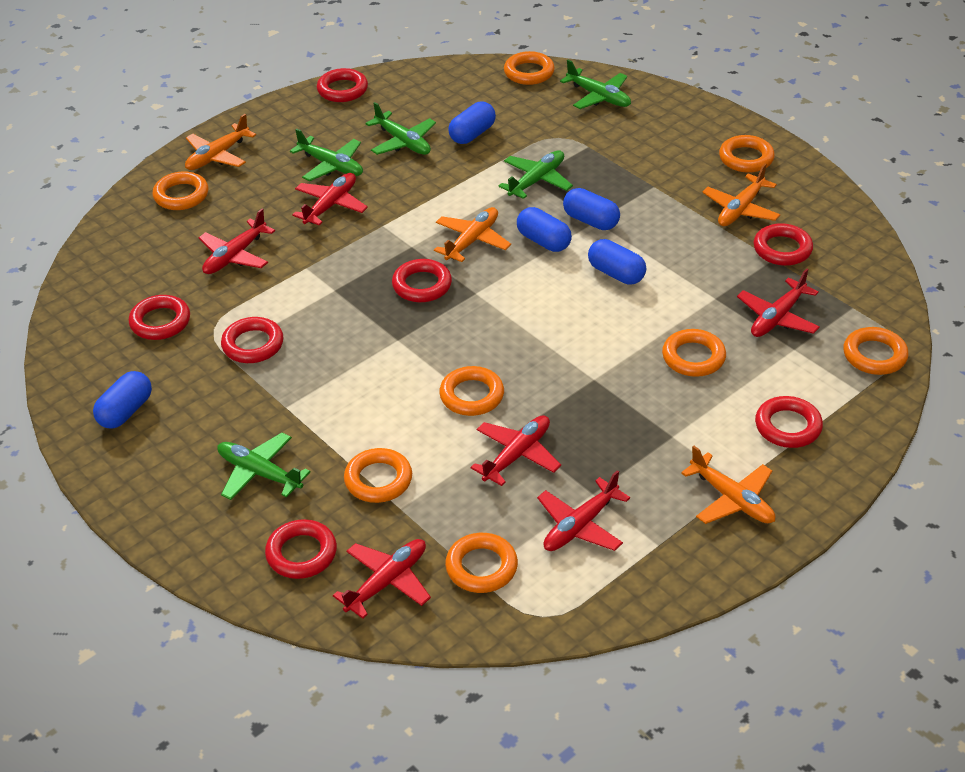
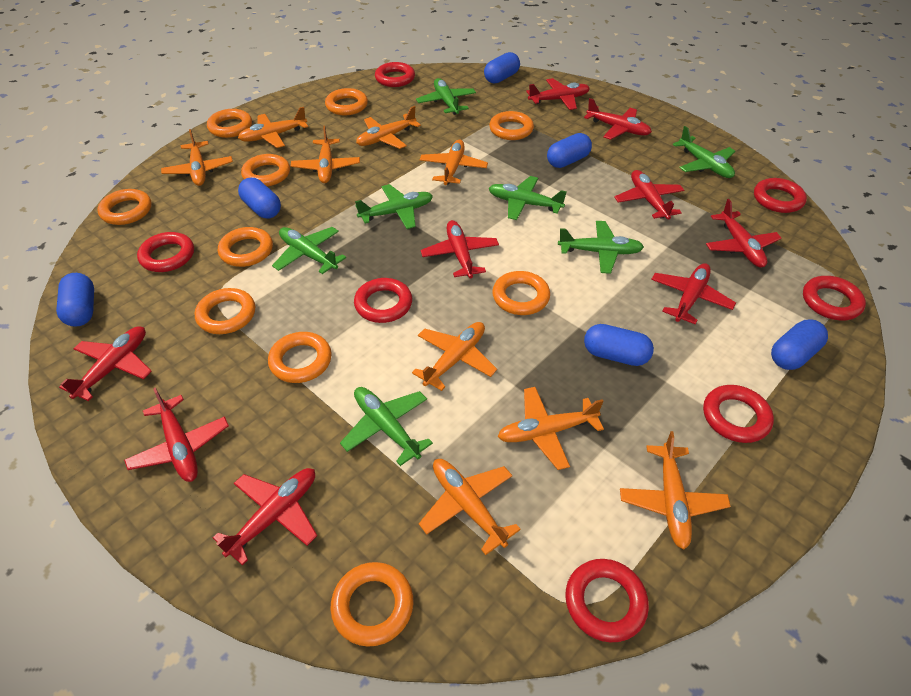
blue capsule: 5 -> 6
green plane: 5 -> 7
orange plane: 4 -> 9
orange ring: 8 -> 10
red plane: 6 -> 9

